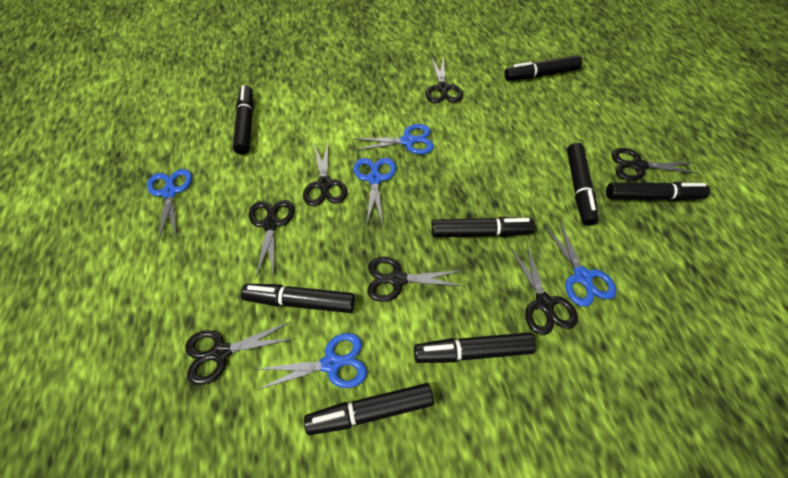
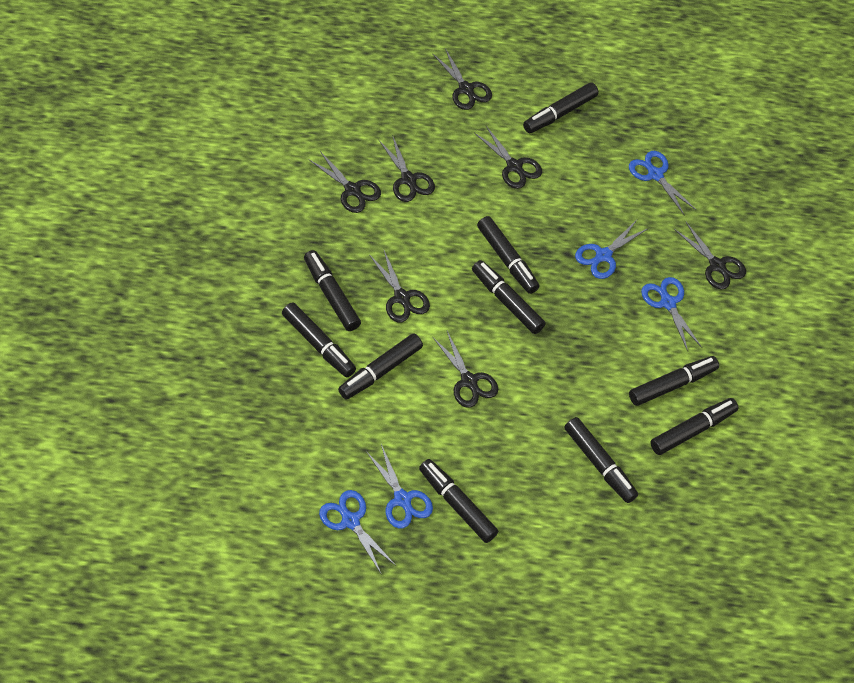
black marker: 8 -> 10

